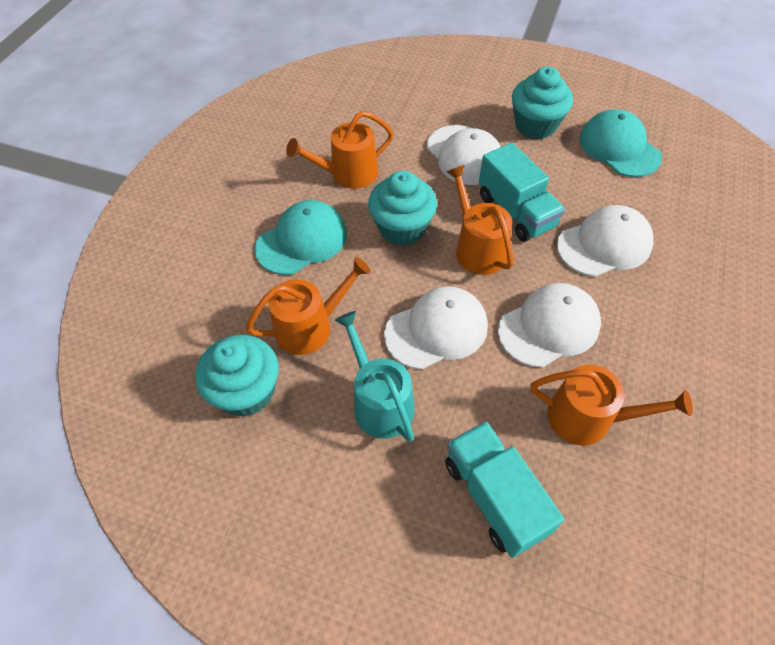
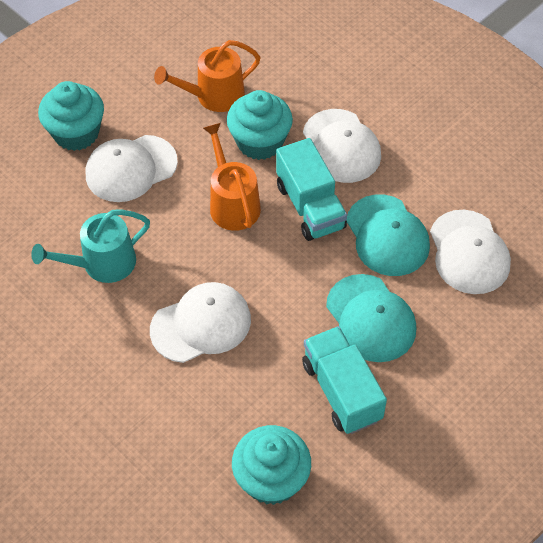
orange watering can: 4 -> 2

